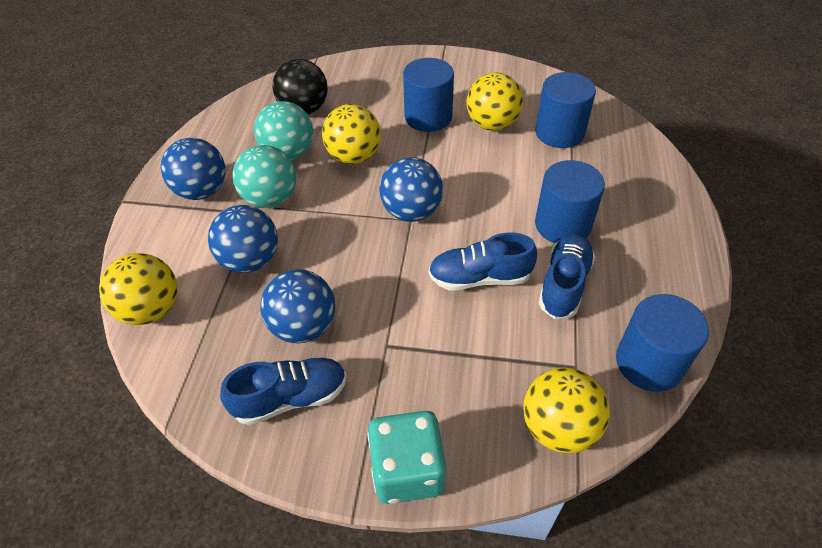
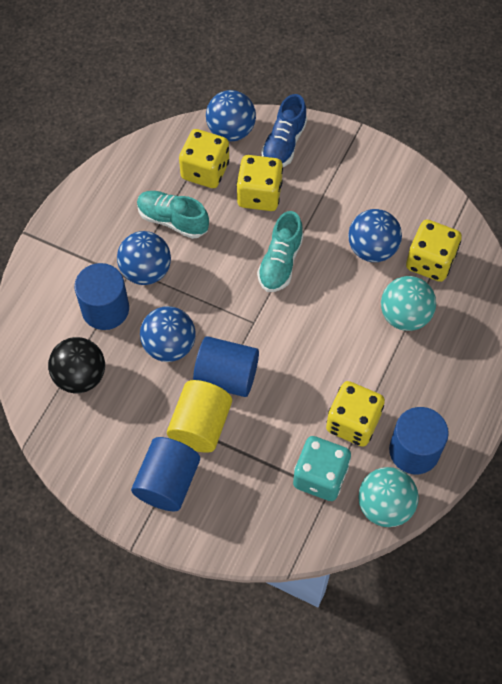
blue shoe: 3 -> 1
turquoise shoe: 0 -> 2
yellow ball: 4 -> 0
yellow cylinder: 0 -> 1
yellow dice: 0 -> 4

